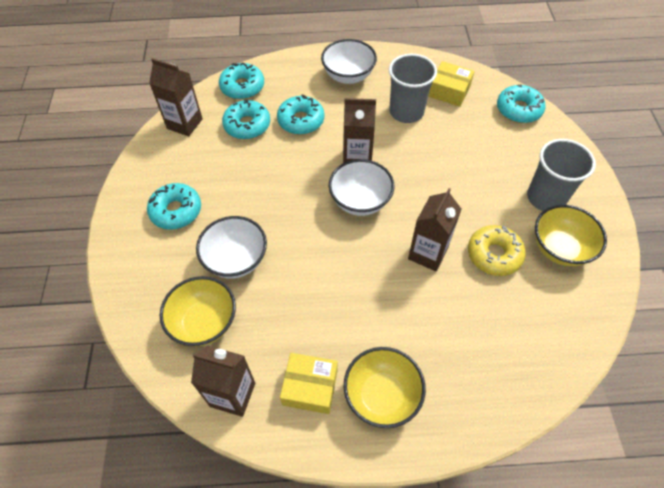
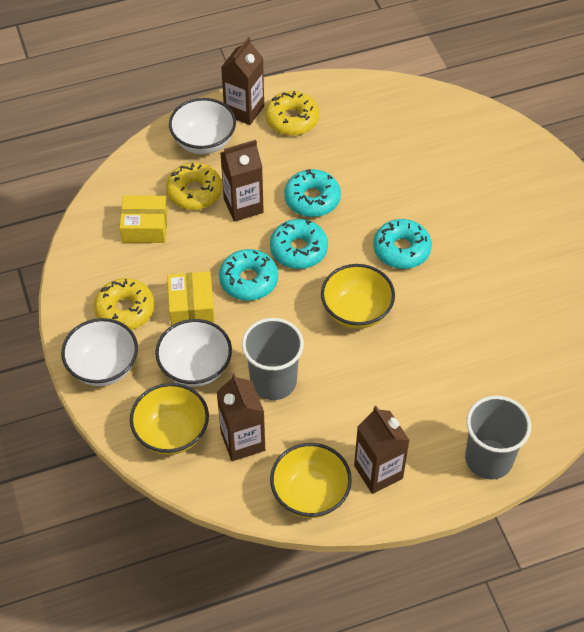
turquoise donut: 5 -> 4
yellow donut: 1 -> 3

